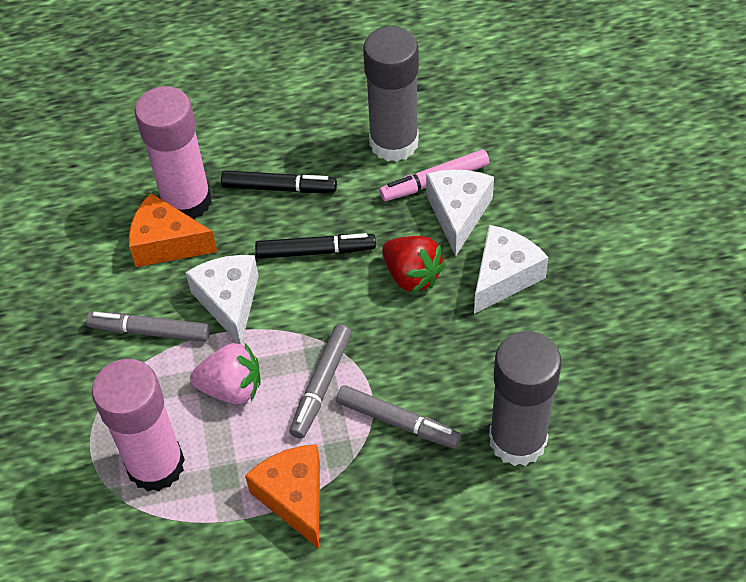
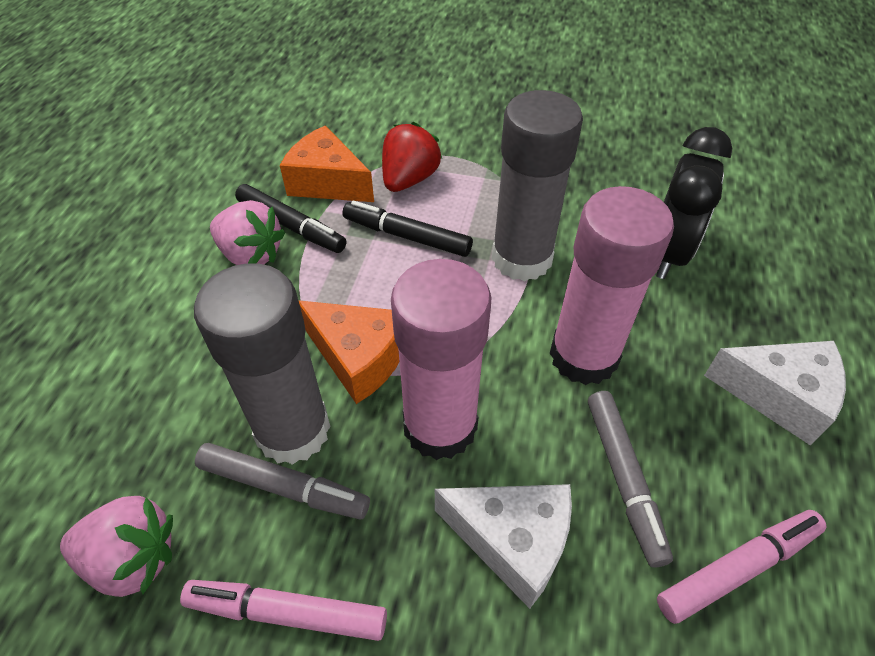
black clock: 0 -> 1
grey marker: 3 -> 2
pink marker: 1 -> 2
pink strawberry: 1 -> 2
white cheese: 3 -> 2

